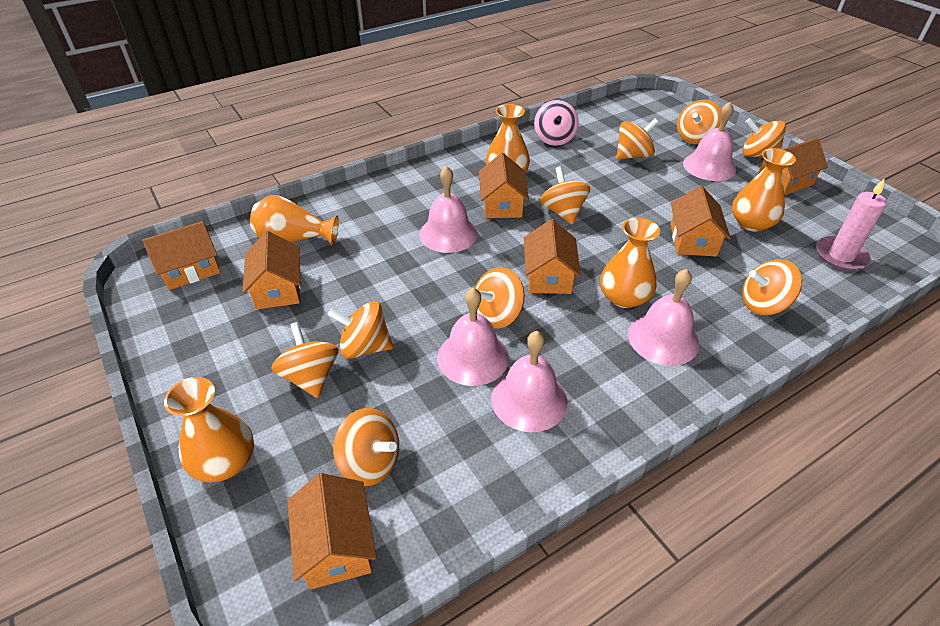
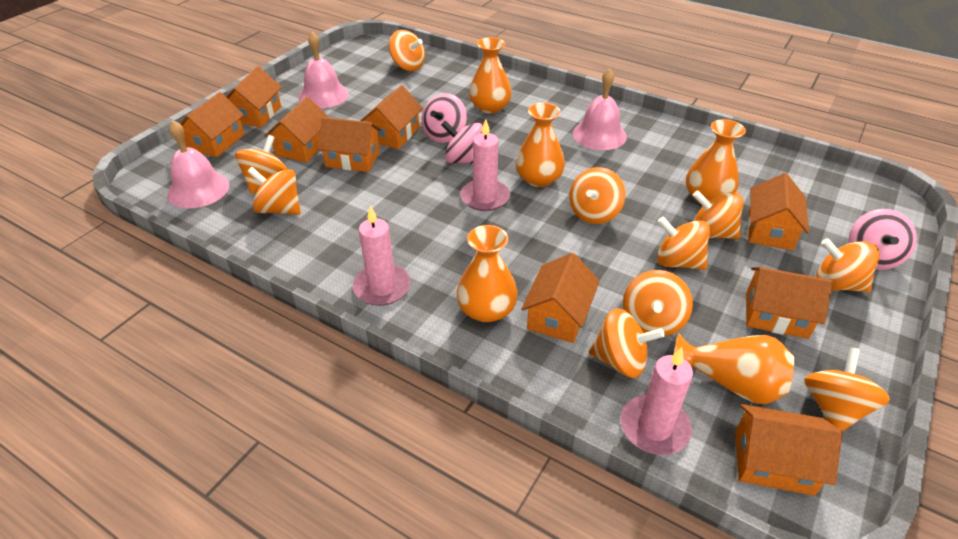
orange house: 7 -> 9
orange spinning top: 9 -> 10
pink bell: 5 -> 3
pink candle: 1 -> 3
pink spinning top: 1 -> 3

